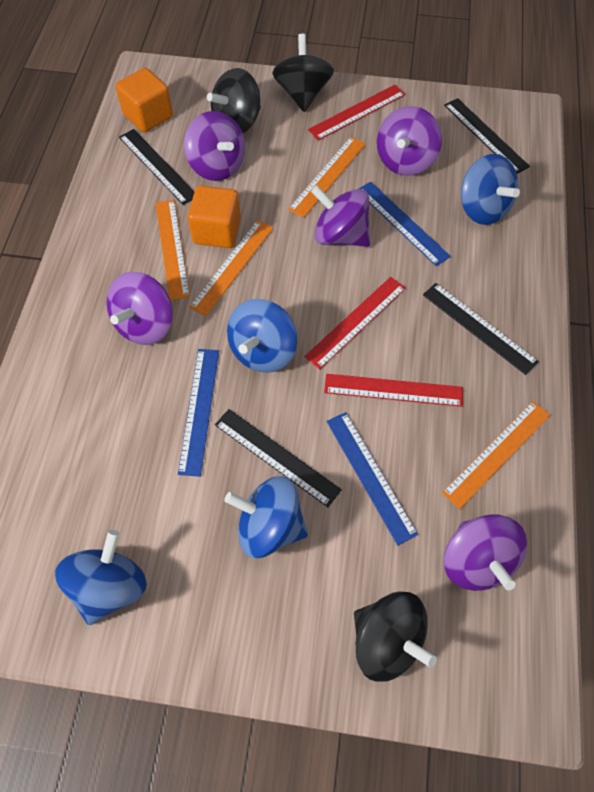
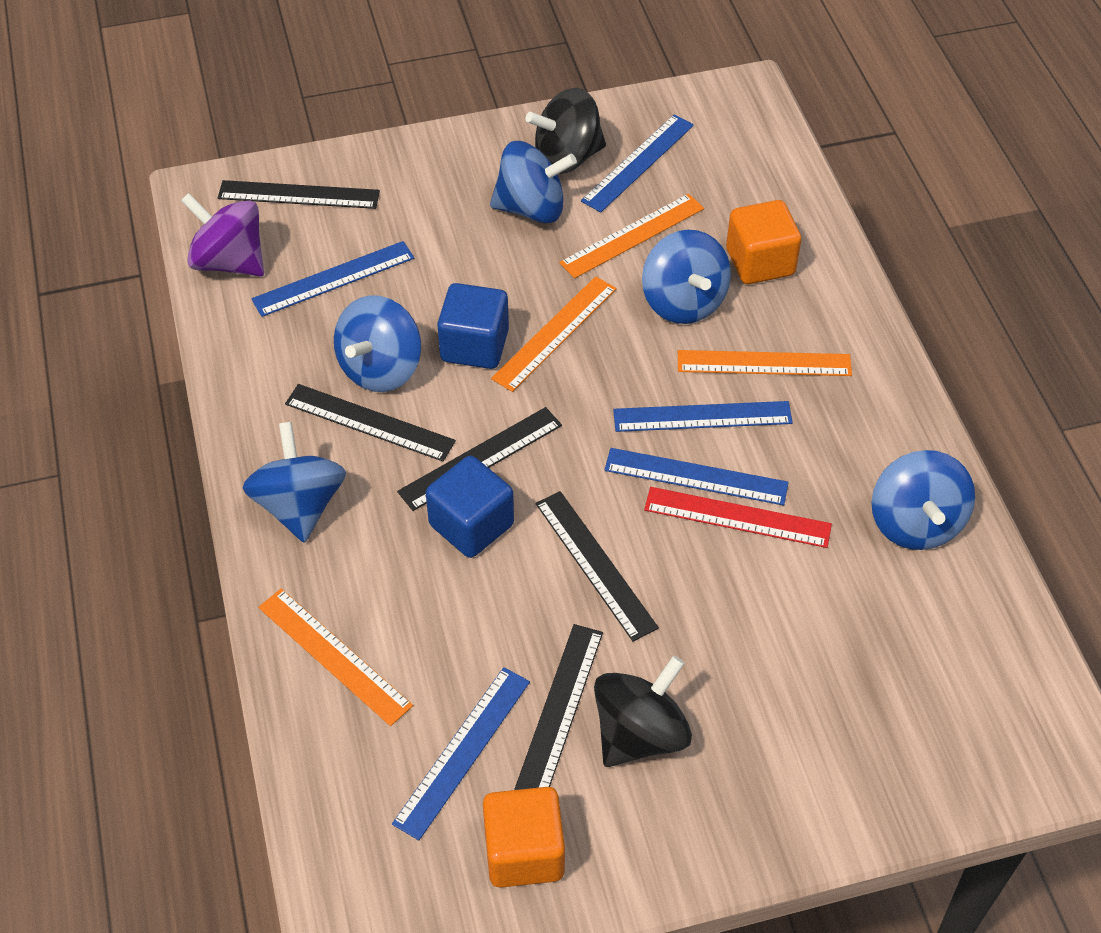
black ruler: 4 -> 5
black spinning top: 3 -> 2
blue cube: 0 -> 2
blue ruler: 3 -> 5
blue spinning top: 4 -> 5
purple spinning top: 5 -> 1
red ruler: 3 -> 1

